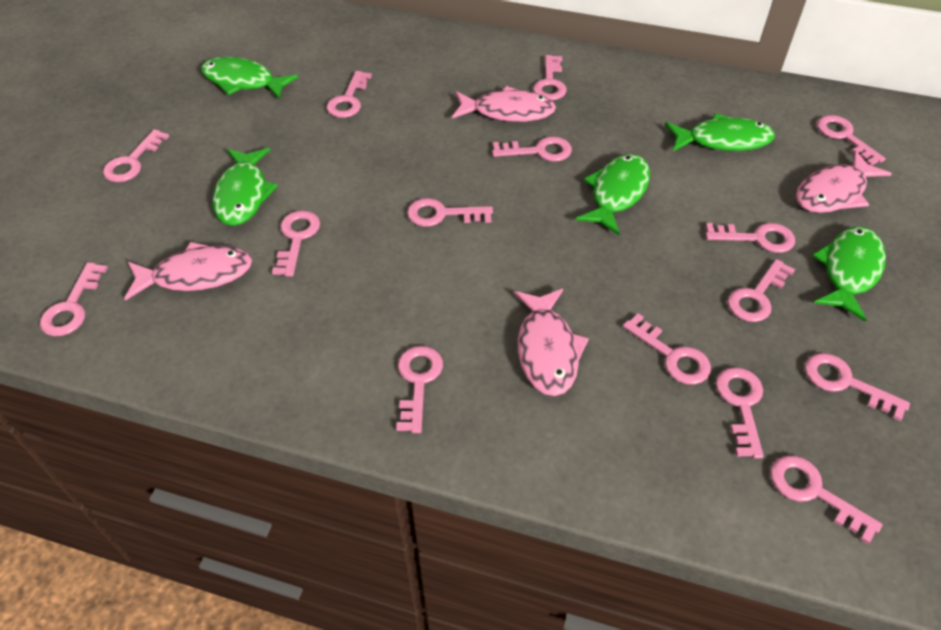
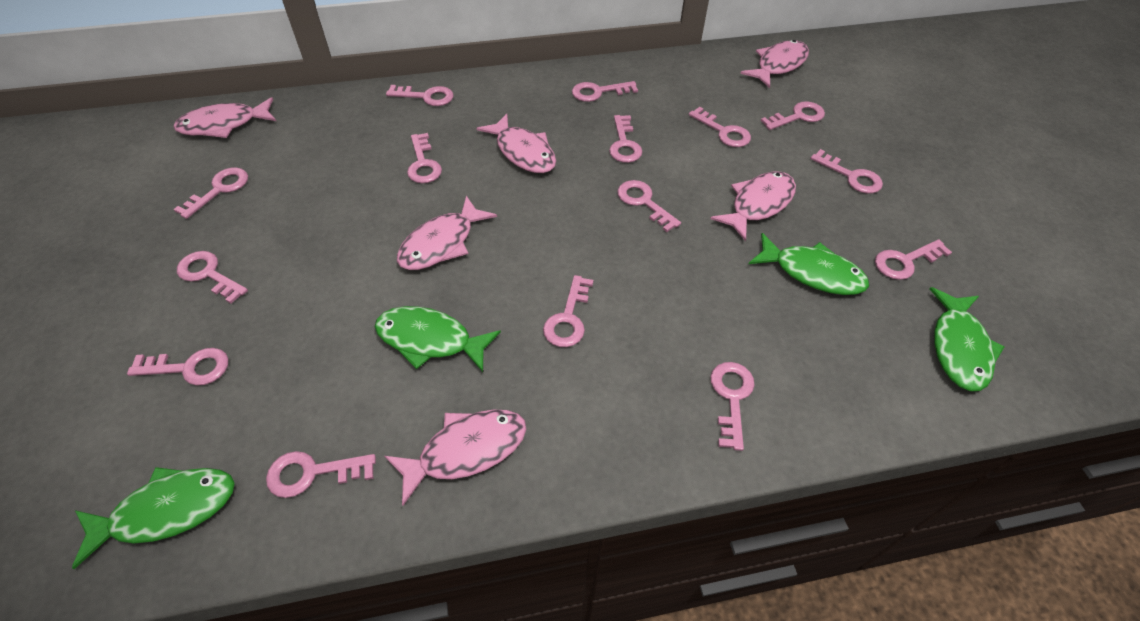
green fish: 5 -> 4
pink fish: 4 -> 6

